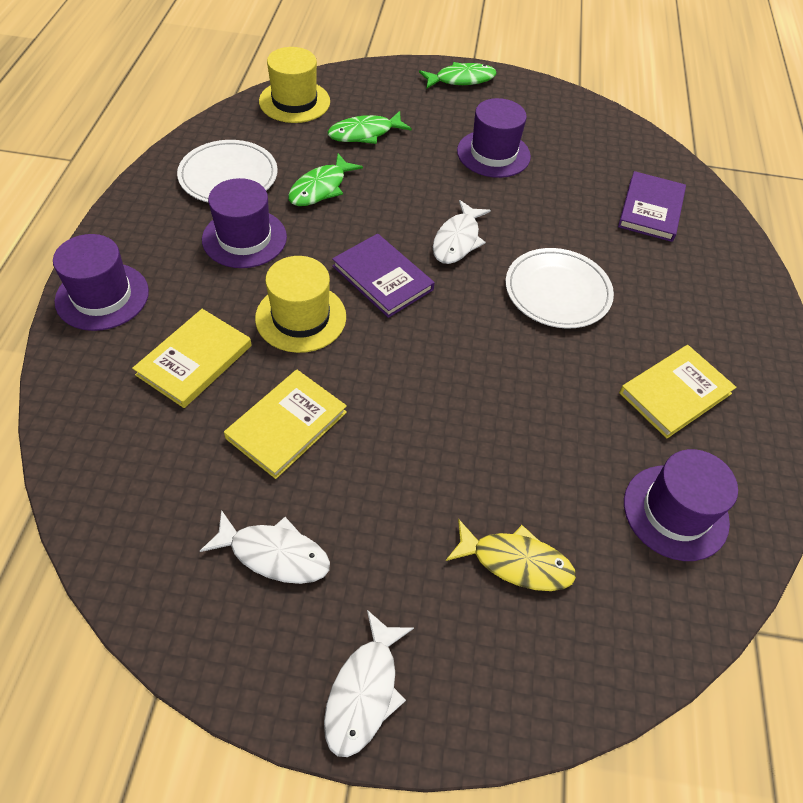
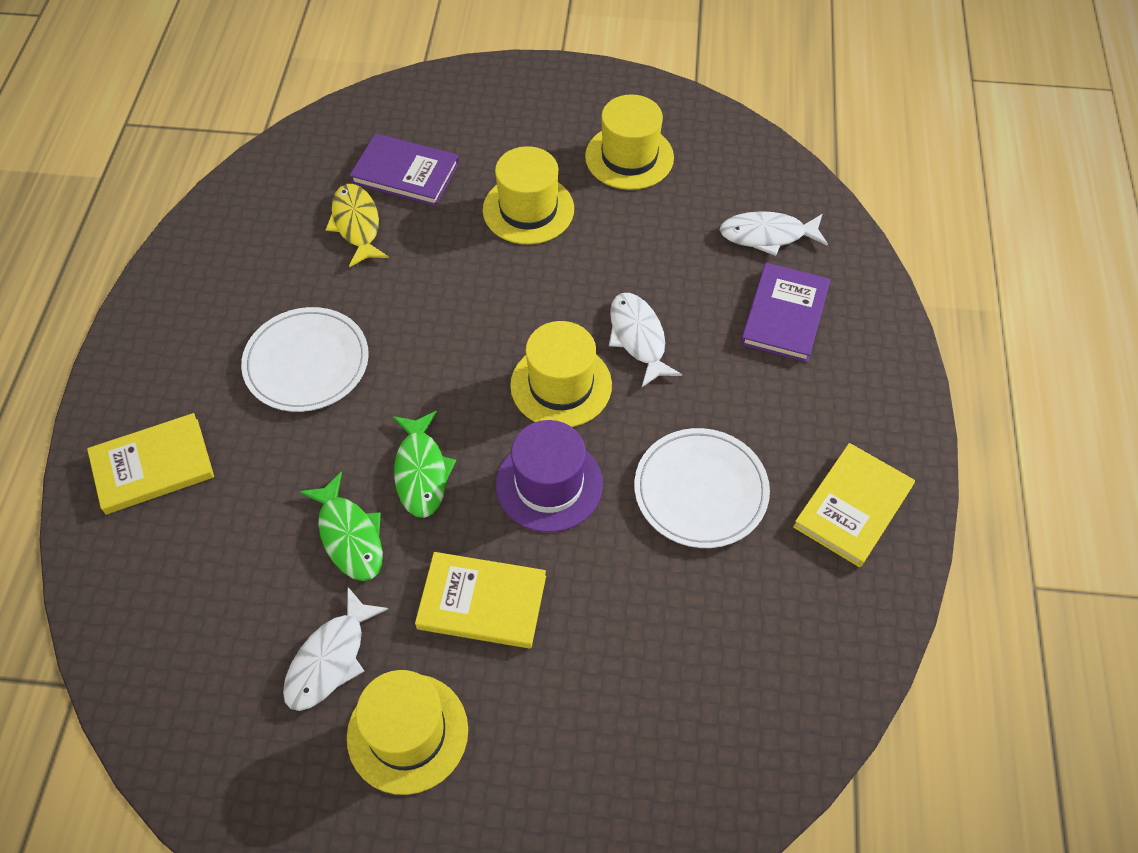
green fish: 3 -> 2
purple hat: 4 -> 1
yellow hat: 2 -> 4

